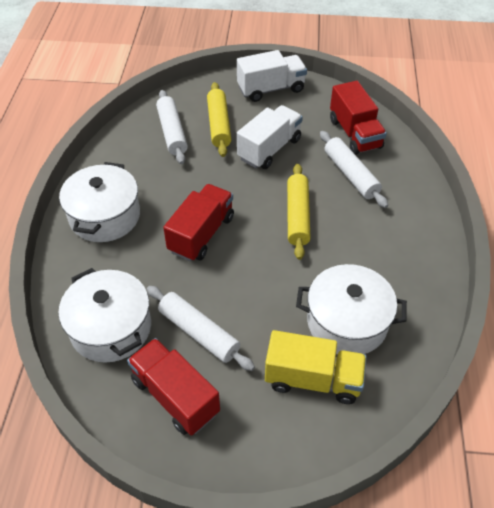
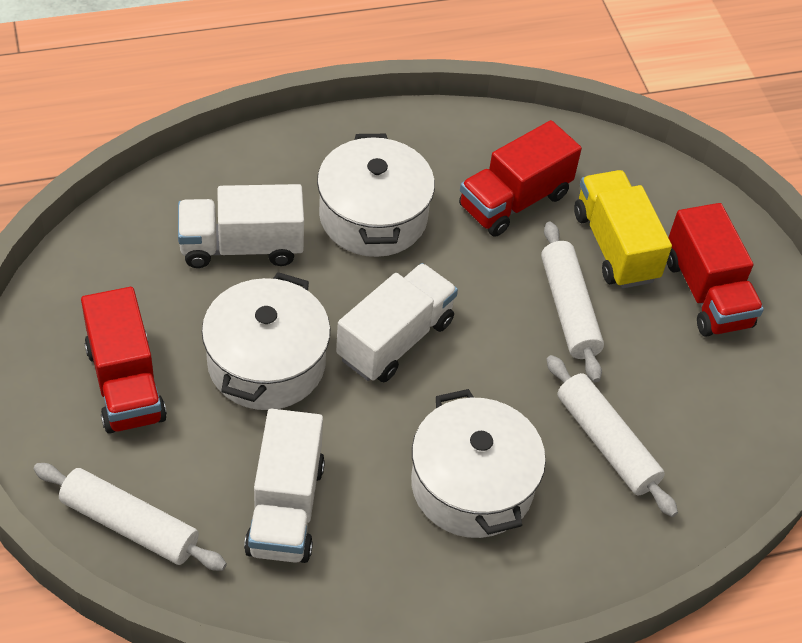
white truck: 2 -> 3
yellow rolling pin: 2 -> 0

